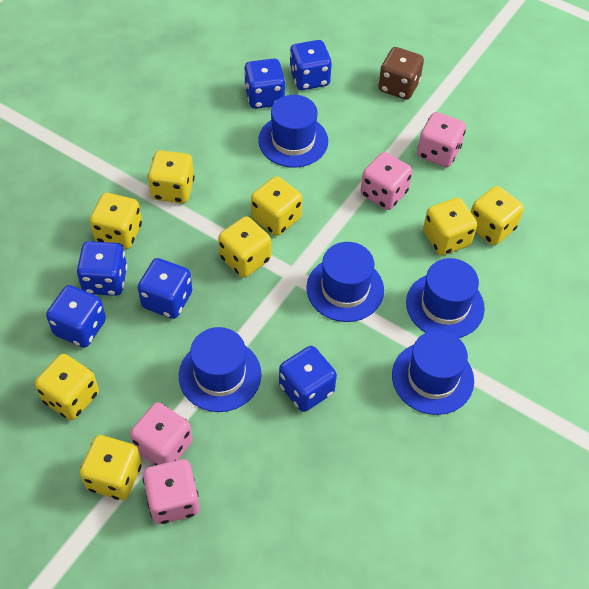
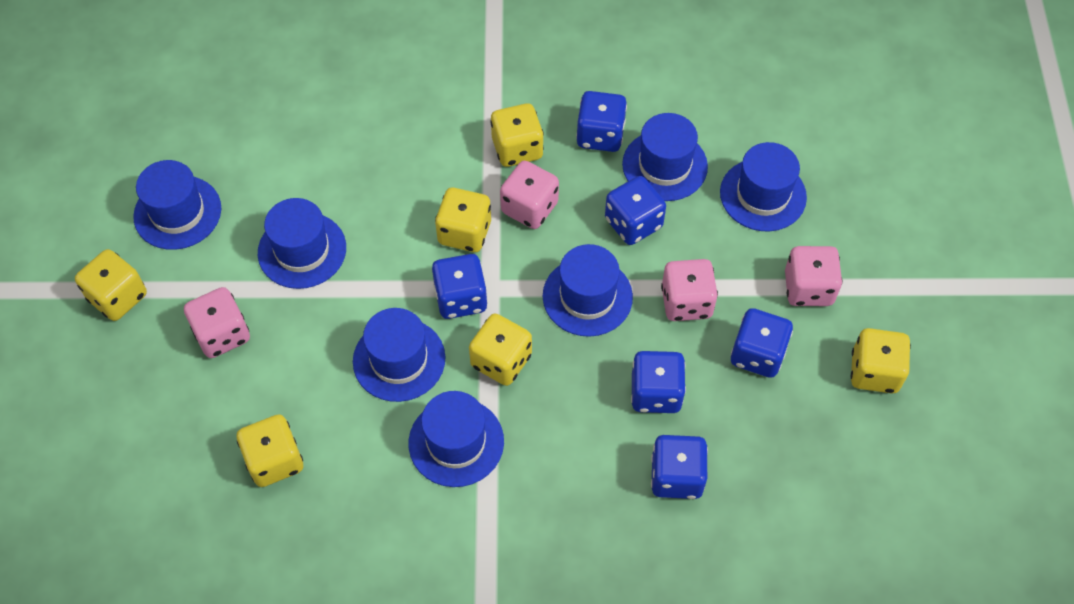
blue hat: 5 -> 7
brown dice: 1 -> 0
yellow dice: 8 -> 6

